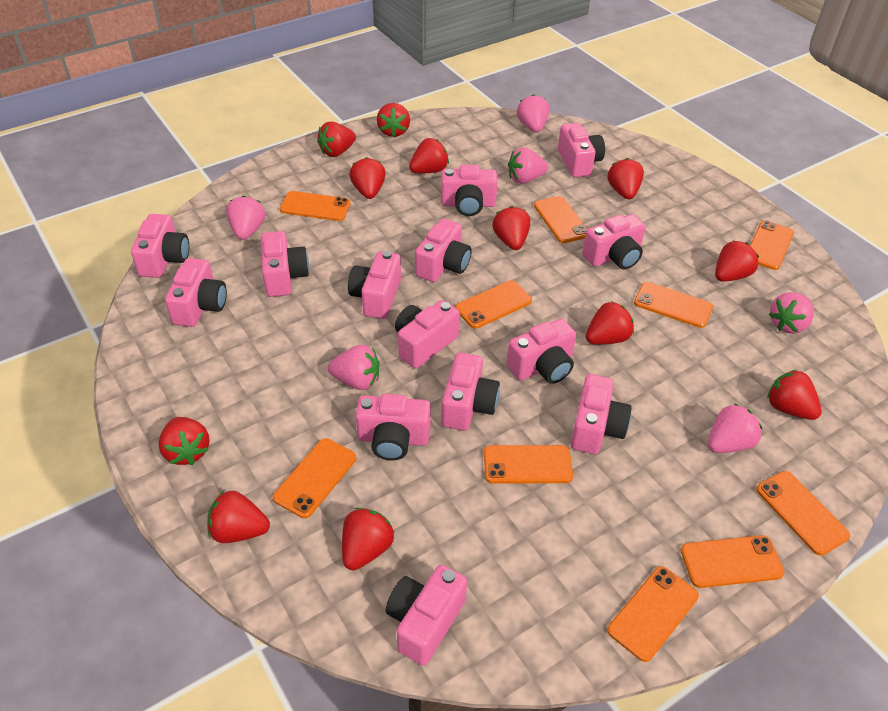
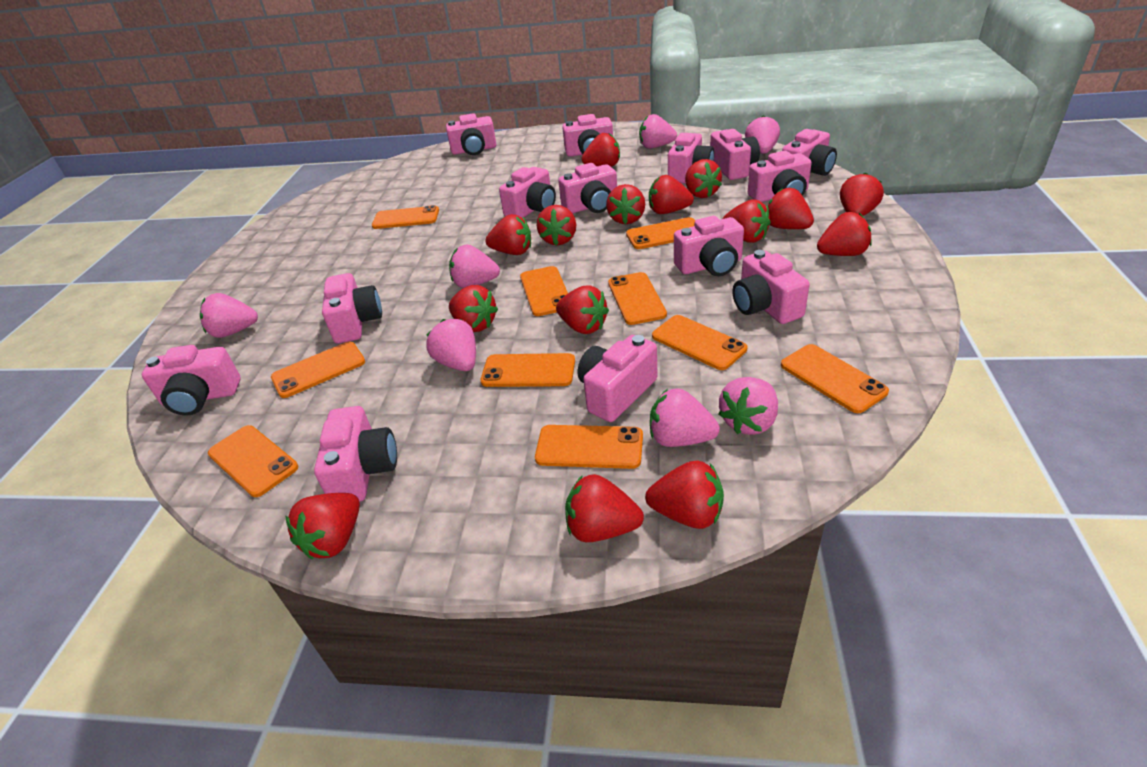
pink strawberry: 6 -> 7
red strawberry: 12 -> 15

